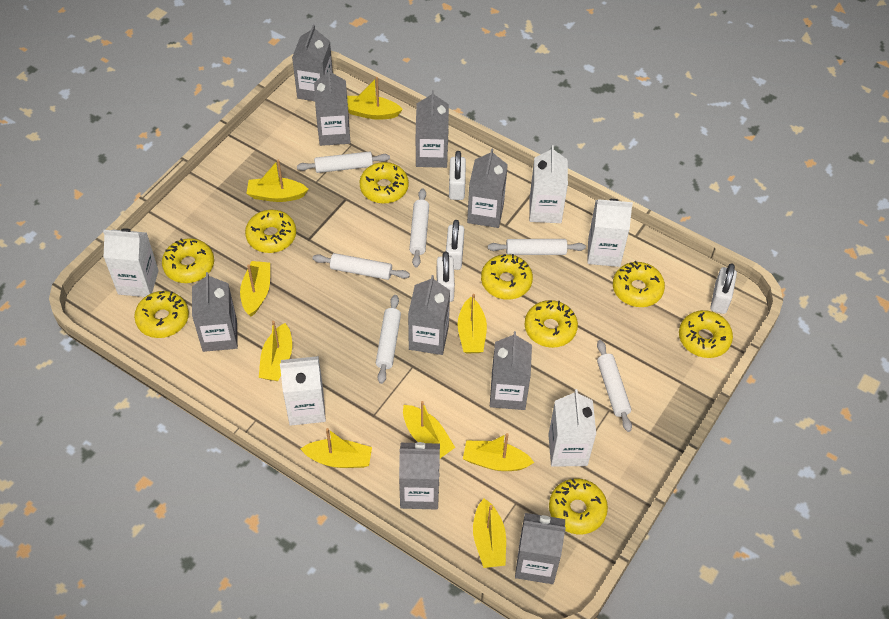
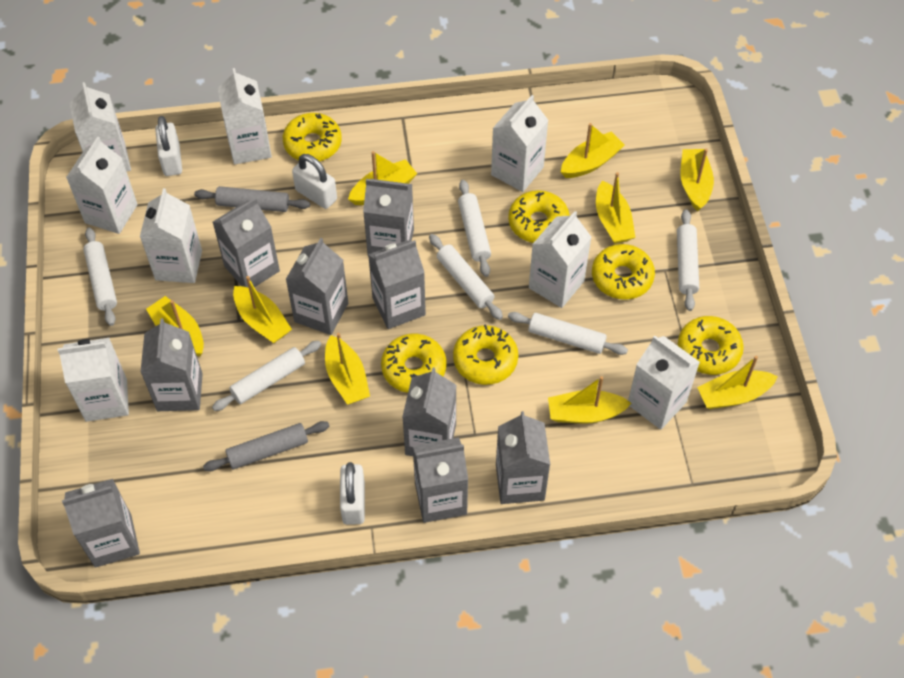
grey rolling pin: 0 -> 2
white carton: 5 -> 8
white padlock: 4 -> 3
yellow donut: 9 -> 6

